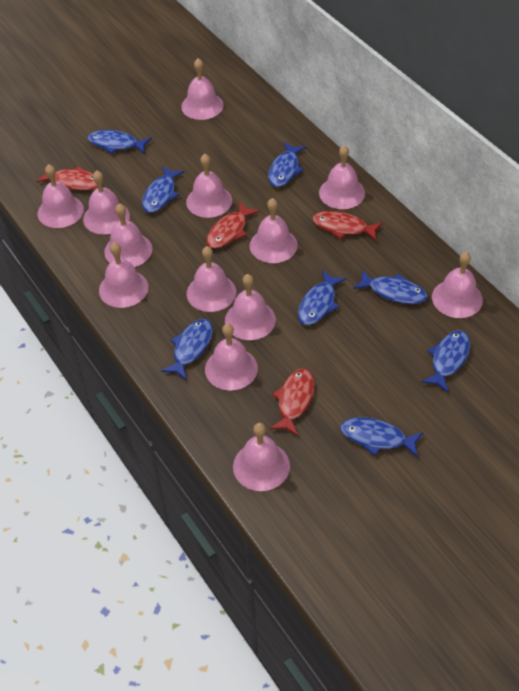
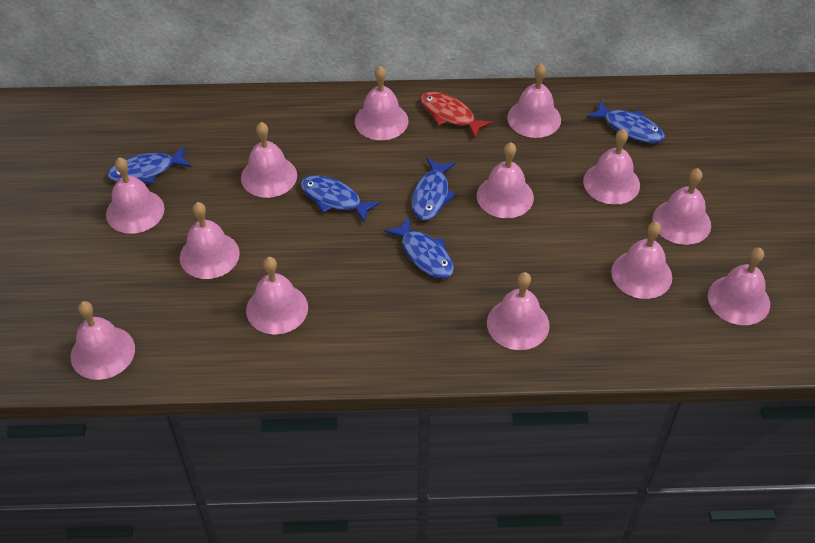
blue fish: 8 -> 5
red fish: 4 -> 1

